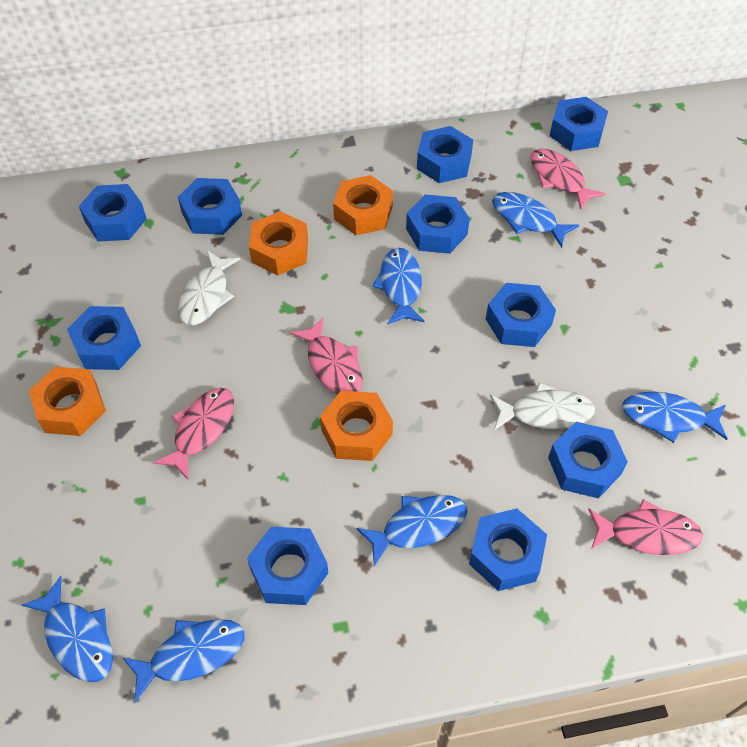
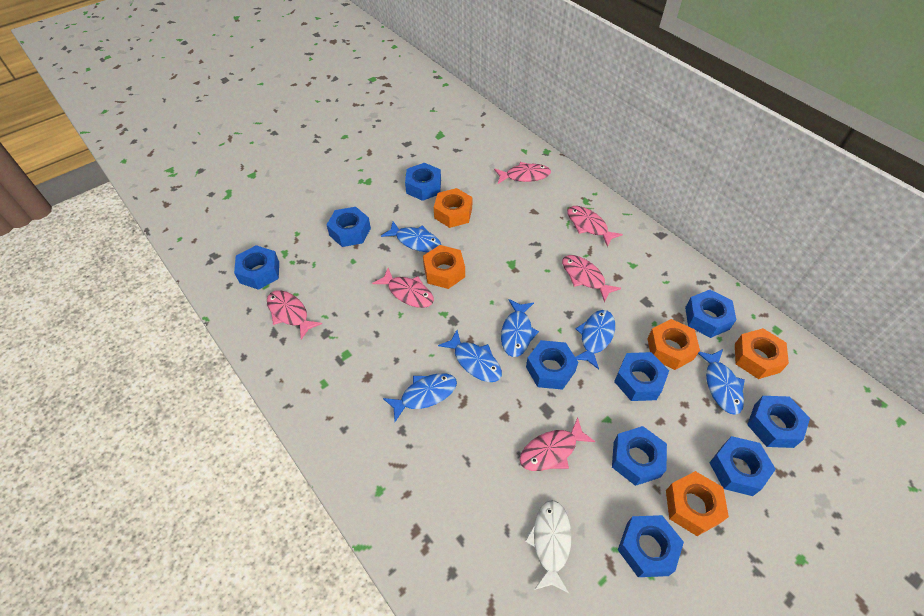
orange nut: 4 -> 5
pink fish: 4 -> 6
white fish: 2 -> 1

